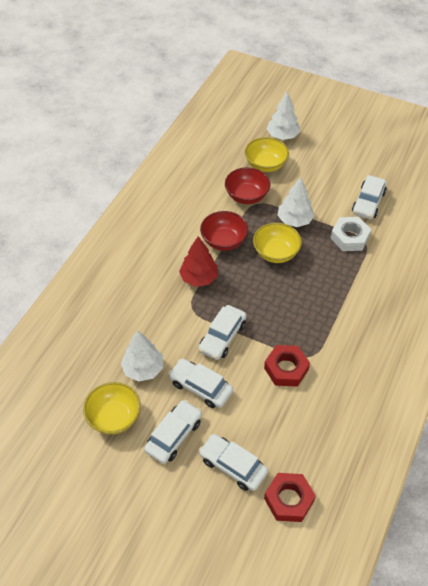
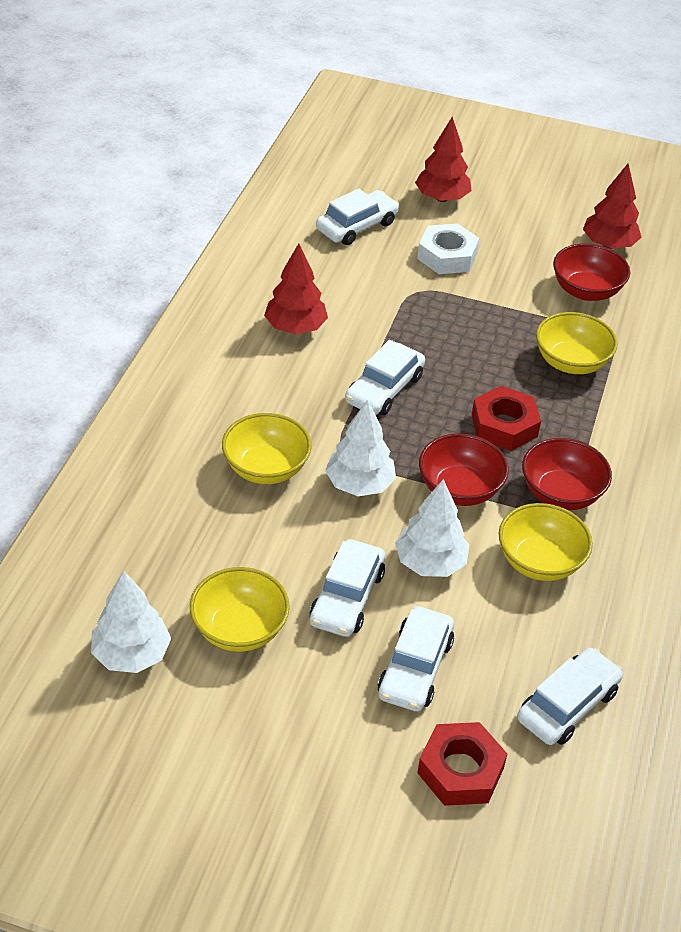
red bowl: 2 -> 3
red tree: 1 -> 3
yellow bowl: 3 -> 4

